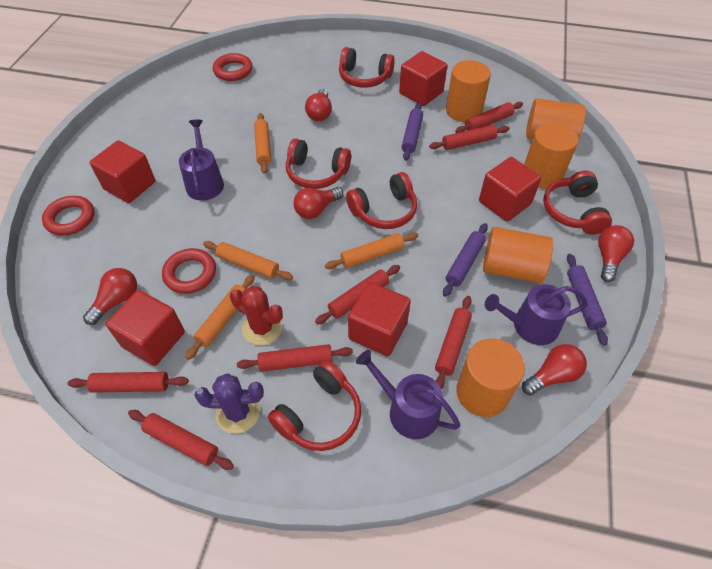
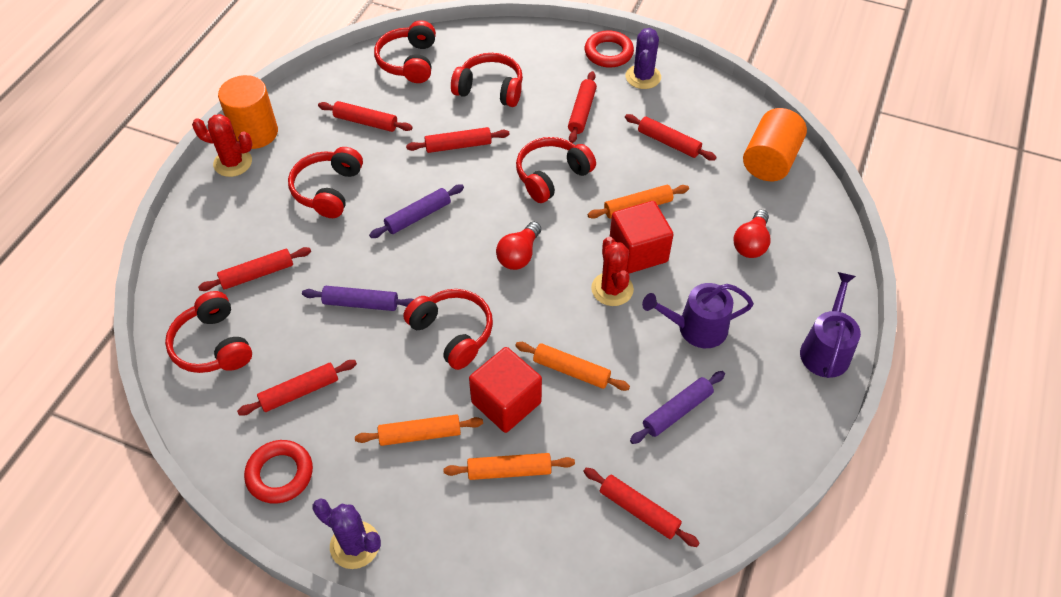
orange cylinder: 5 -> 2
purple cactus: 1 -> 2
purple watering can: 3 -> 2
red cactus: 1 -> 2
red cube: 5 -> 2
red headphones: 5 -> 6
red light bulb: 5 -> 2
red ring: 3 -> 2

